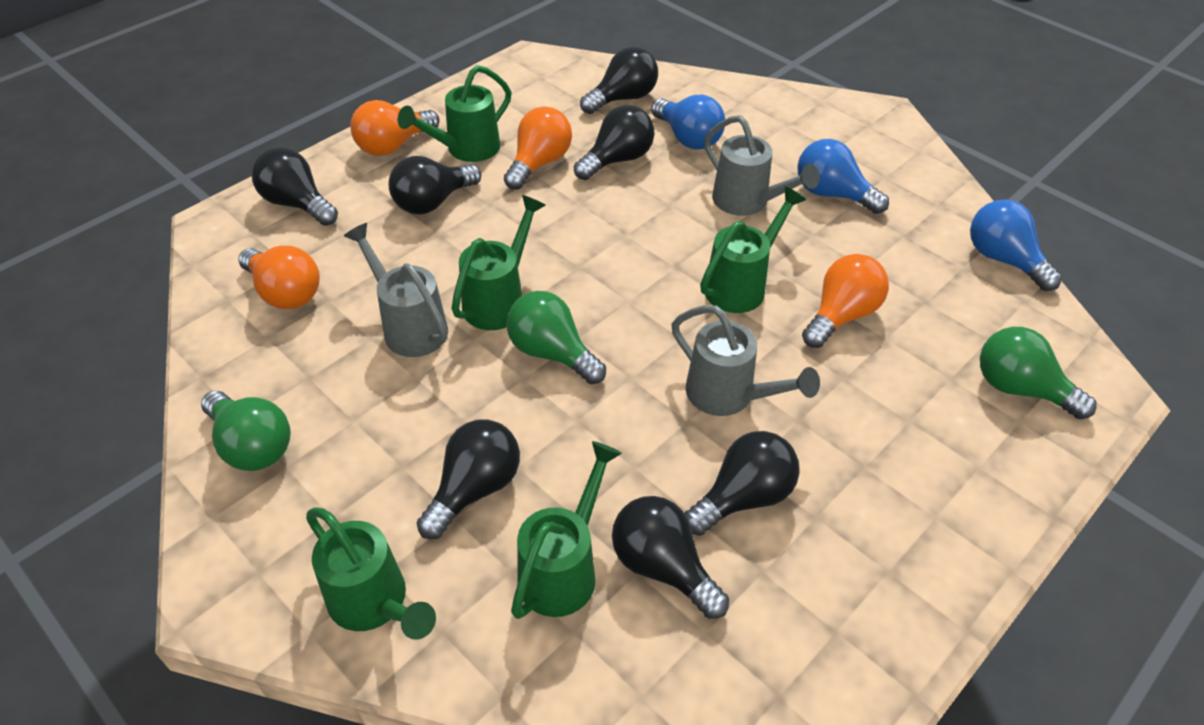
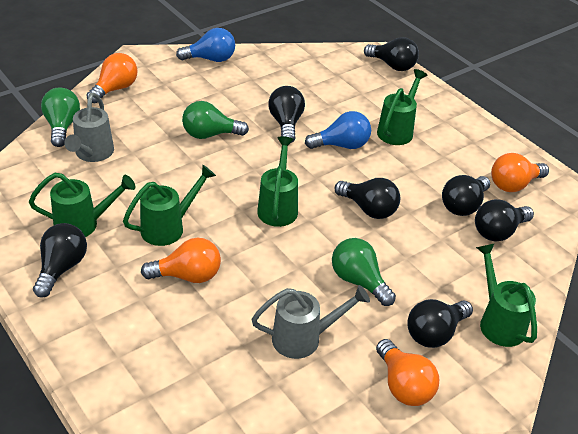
blue light bulb: 3 -> 2
grey watering can: 3 -> 2

